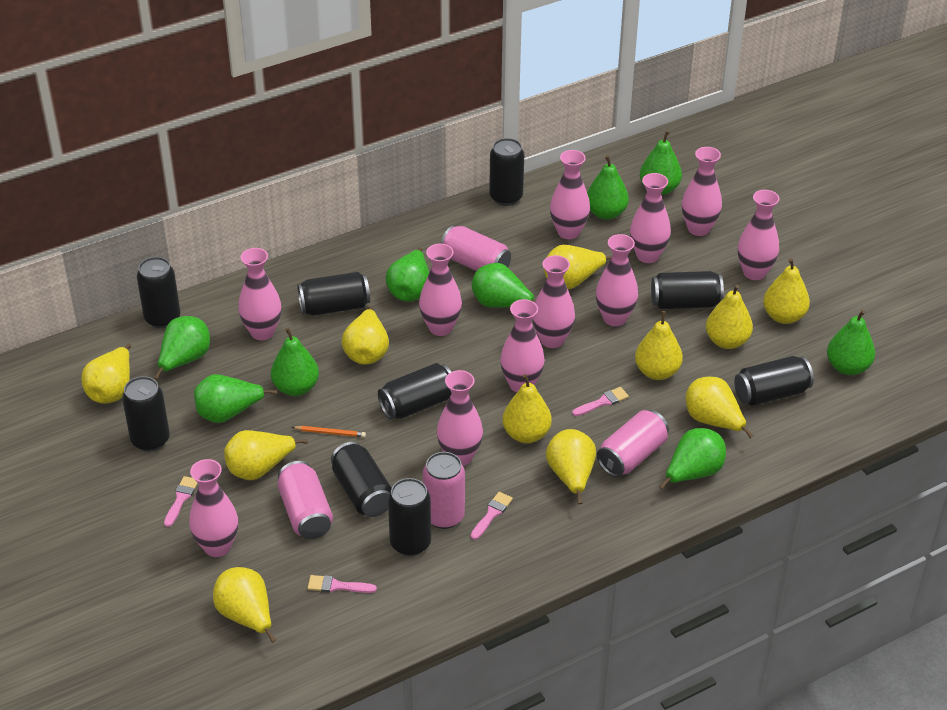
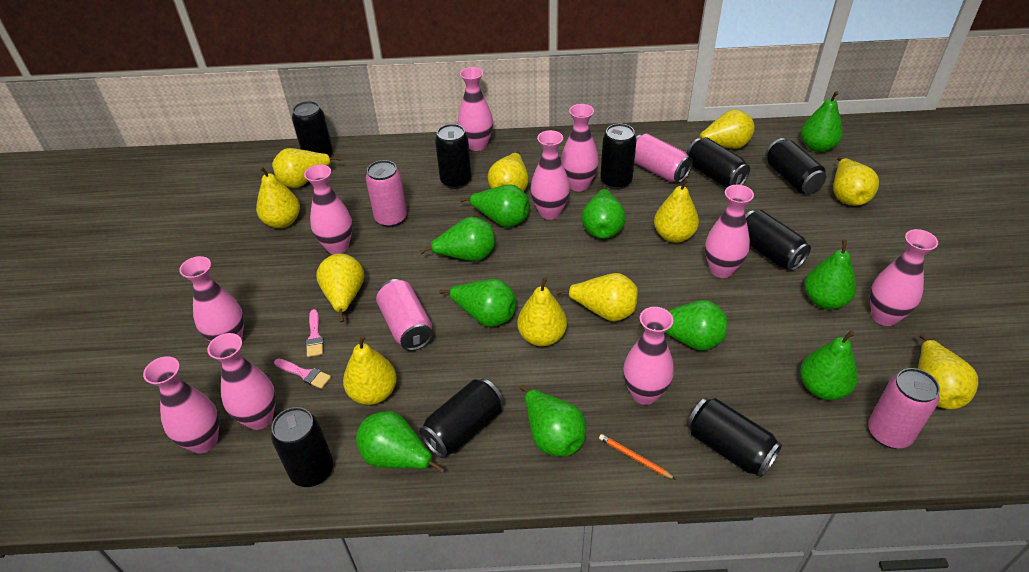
green pear: 9 -> 10
pink brush: 4 -> 2
pink vase: 11 -> 10

